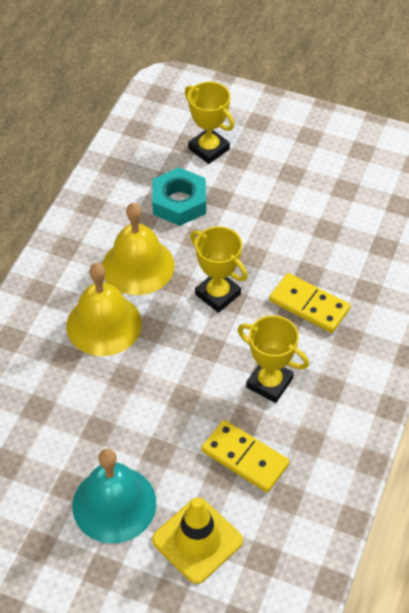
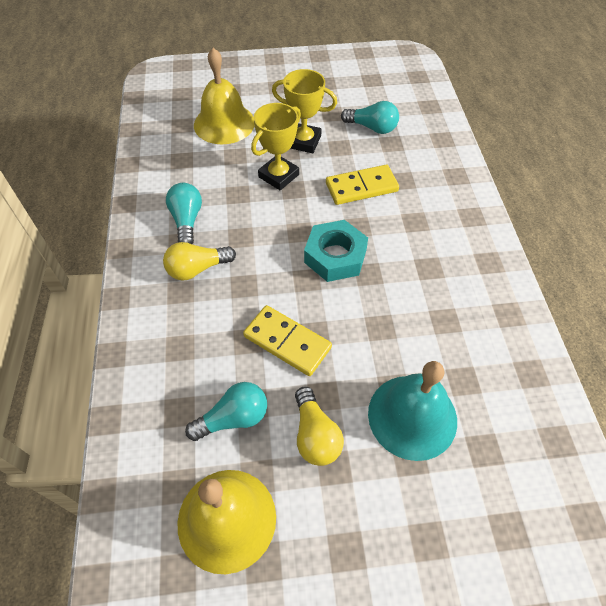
turquoise light bulb: 0 -> 3
yellow light bulb: 0 -> 2
yellow traffic cone: 1 -> 0
yellow trophy: 3 -> 2

